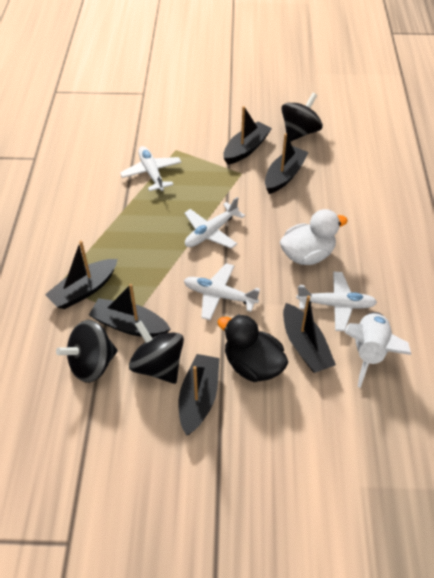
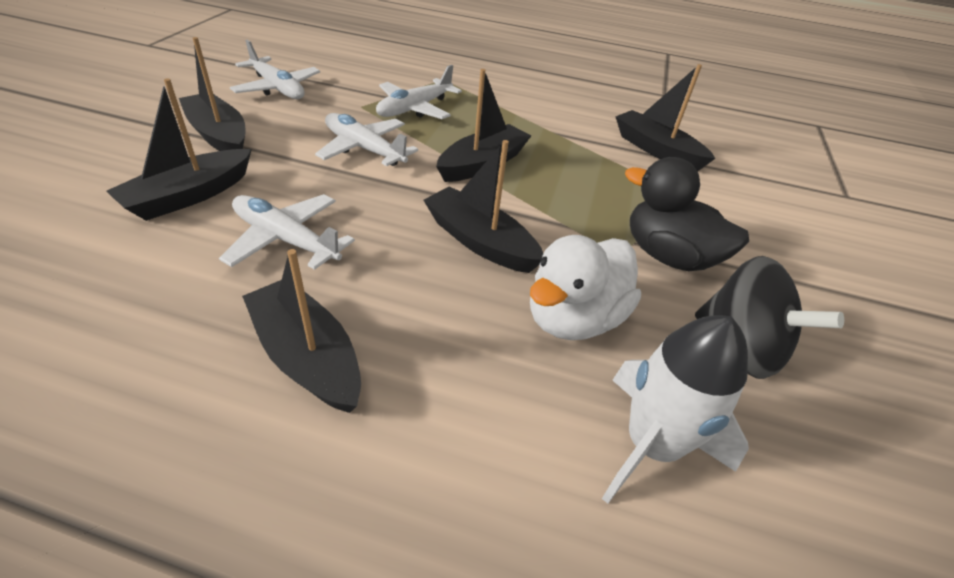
black spinning top: 3 -> 1

